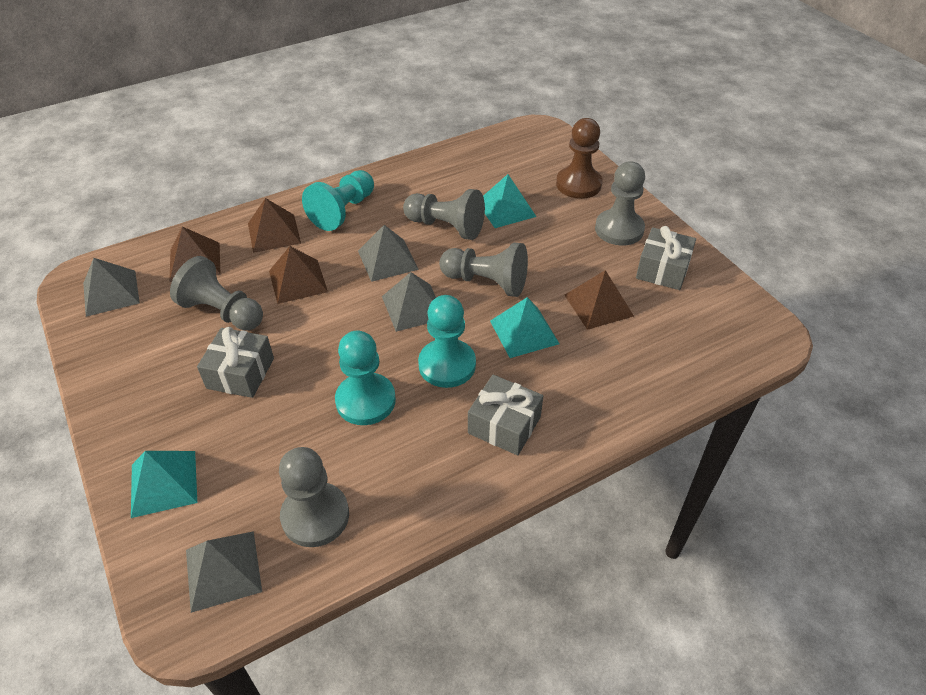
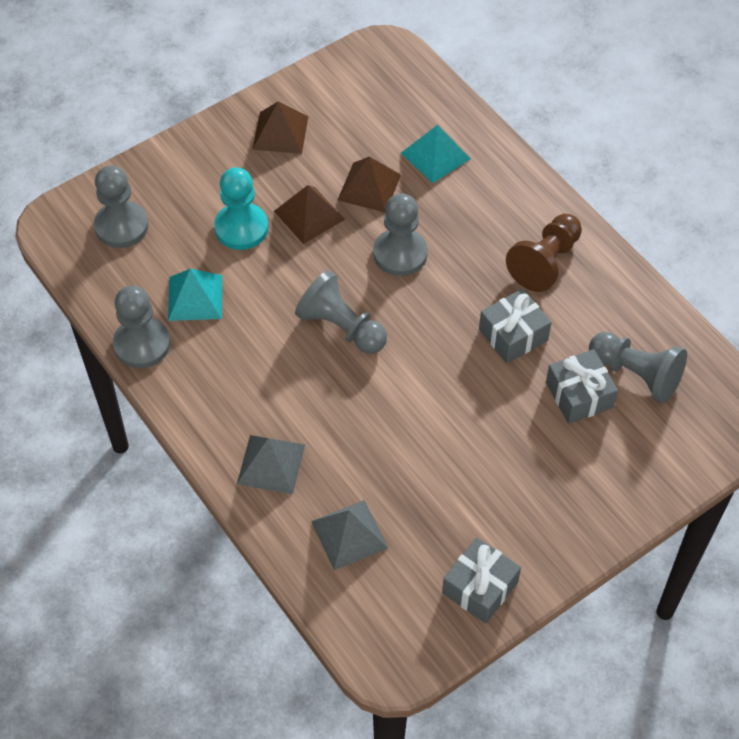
brown pyramid: 4 -> 3
grey pyramid: 4 -> 2
turquoise pawn: 3 -> 1
turquoise pyramid: 3 -> 2

